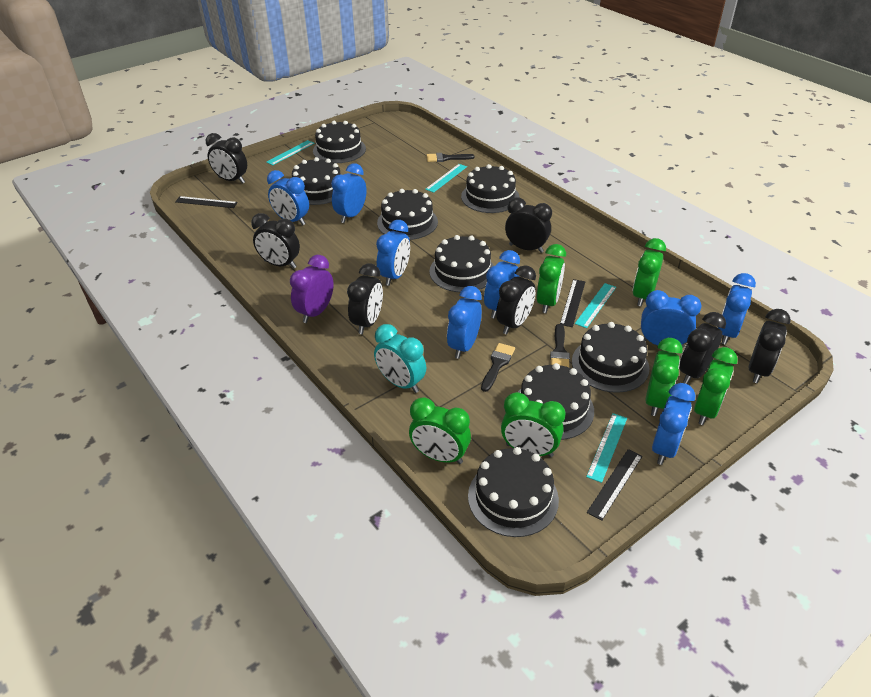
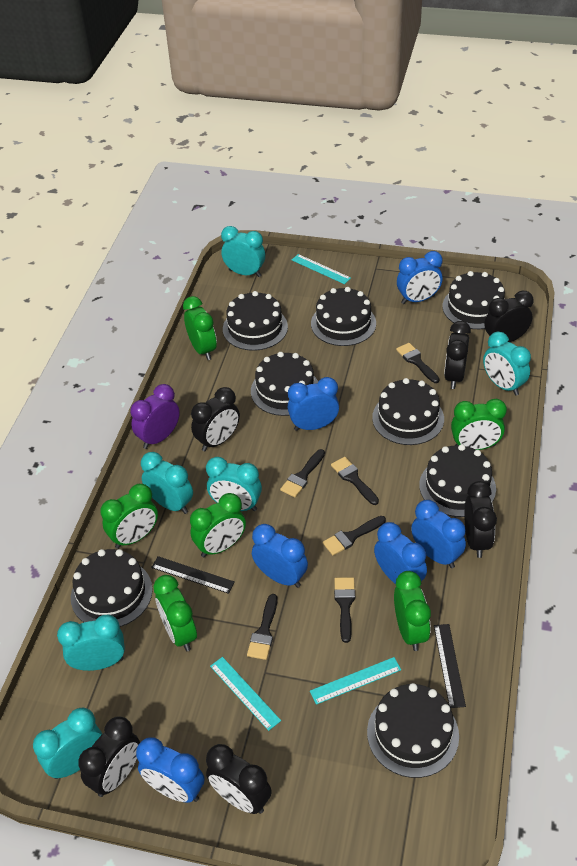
black brush: 3 -> 6
black clock: 7 -> 6
black ruler: 3 -> 2
blue clock: 8 -> 6
turquoise clock: 1 -> 6
turquoise ruler: 4 -> 3

